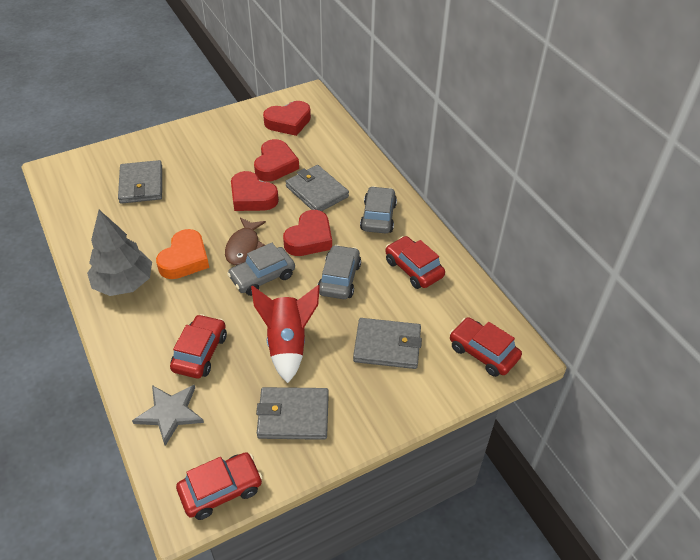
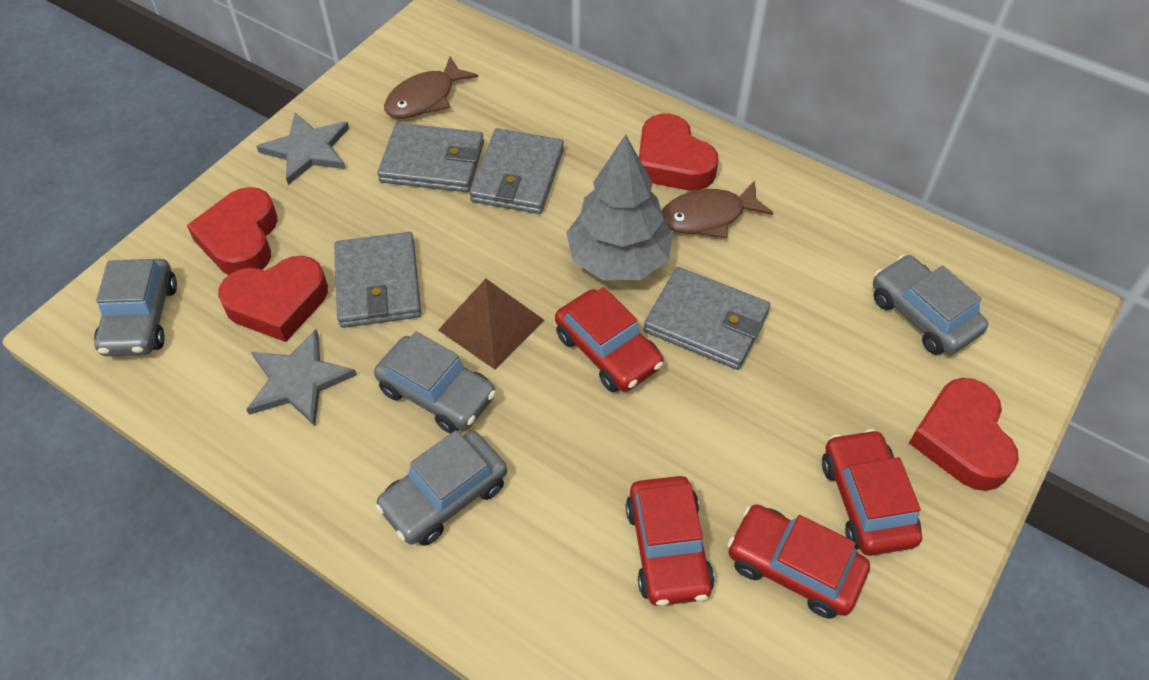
brown fish: 1 -> 2
brown pyramid: 0 -> 1
grey car: 3 -> 4
grey star: 1 -> 2
orange heart: 1 -> 0
red rocket: 1 -> 0

